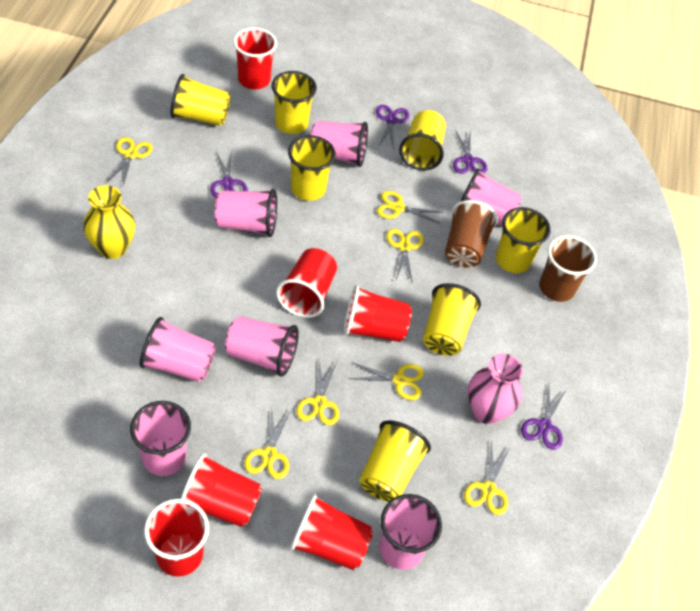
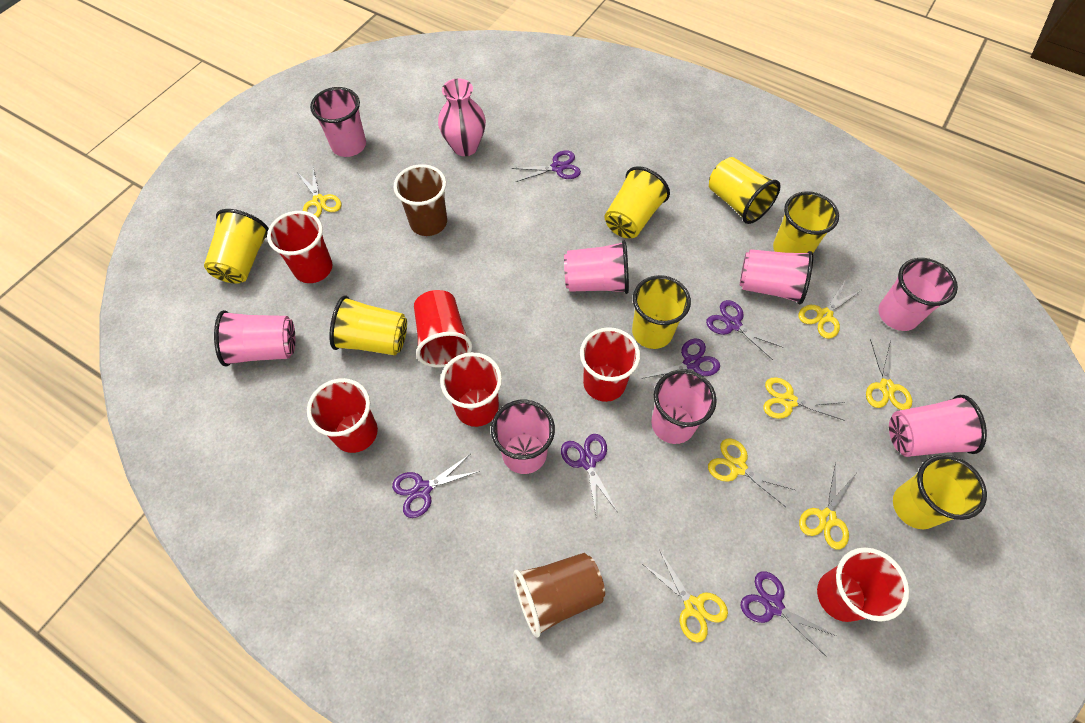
pink cup: 7 -> 8
purple scissors: 4 -> 6
yellow vase: 1 -> 0

